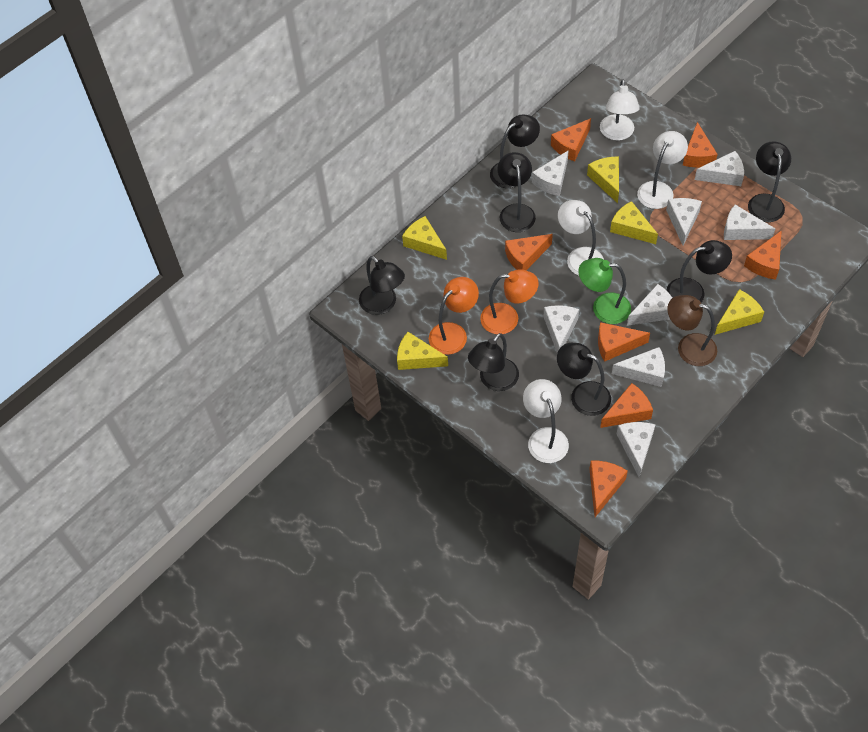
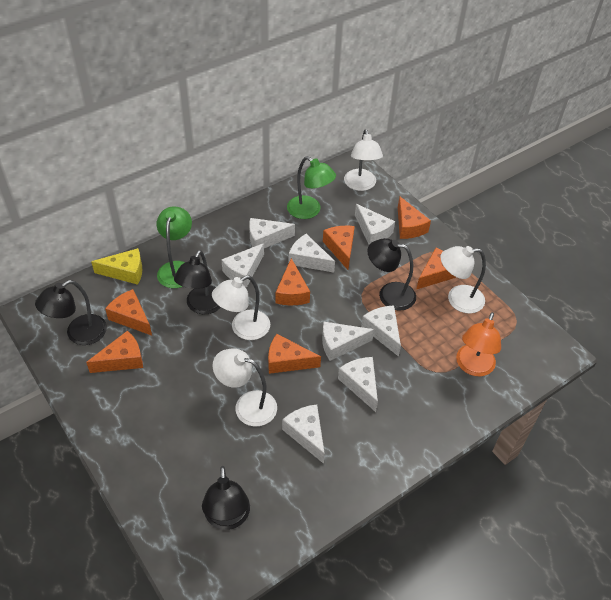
black lamp: 7 -> 4
brown lamp: 1 -> 0
green lamp: 1 -> 2
orange lamp: 2 -> 1
yellow cheese: 5 -> 1

